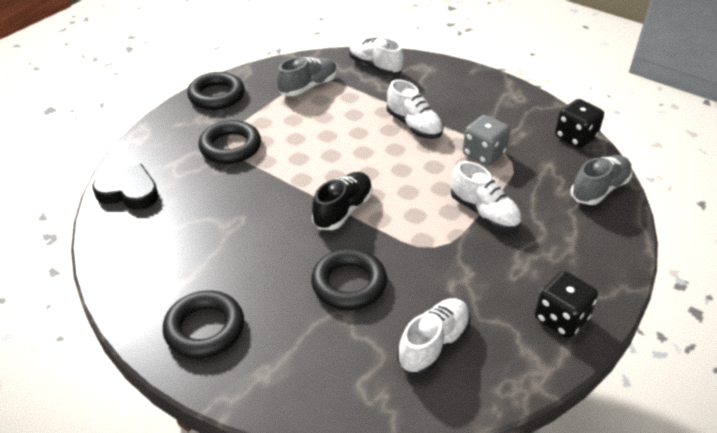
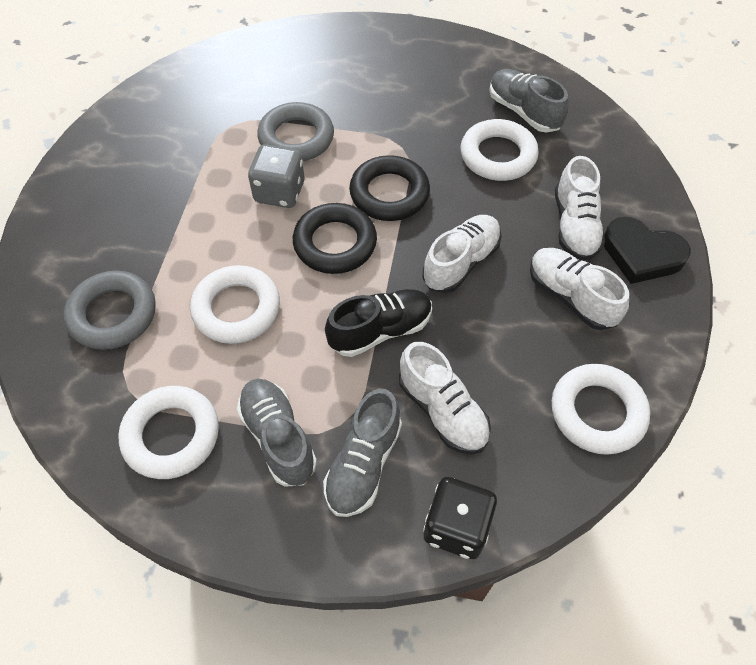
black dice: 2 -> 1
black ring: 4 -> 2
grey ring: 0 -> 2
grey shoe: 2 -> 3
white ring: 0 -> 4

